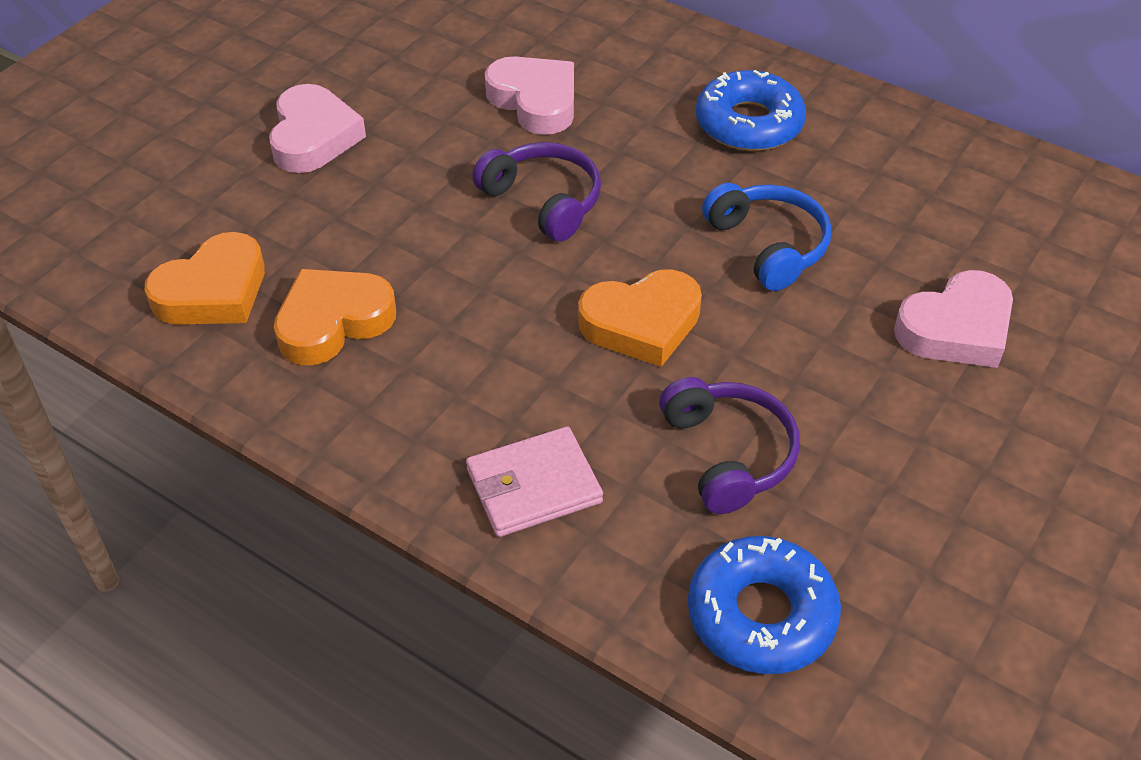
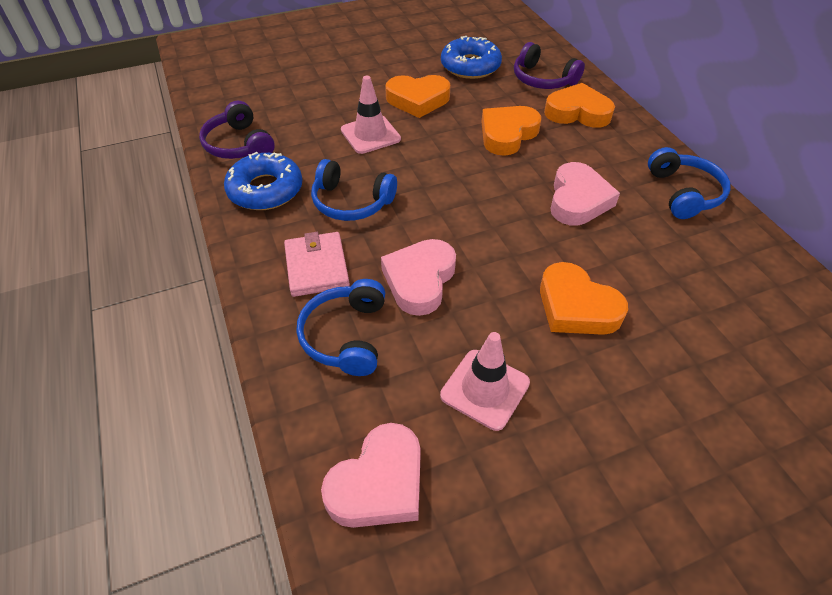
blue headphones: 1 -> 3
orange heart: 3 -> 4
pink traffic cone: 0 -> 2

